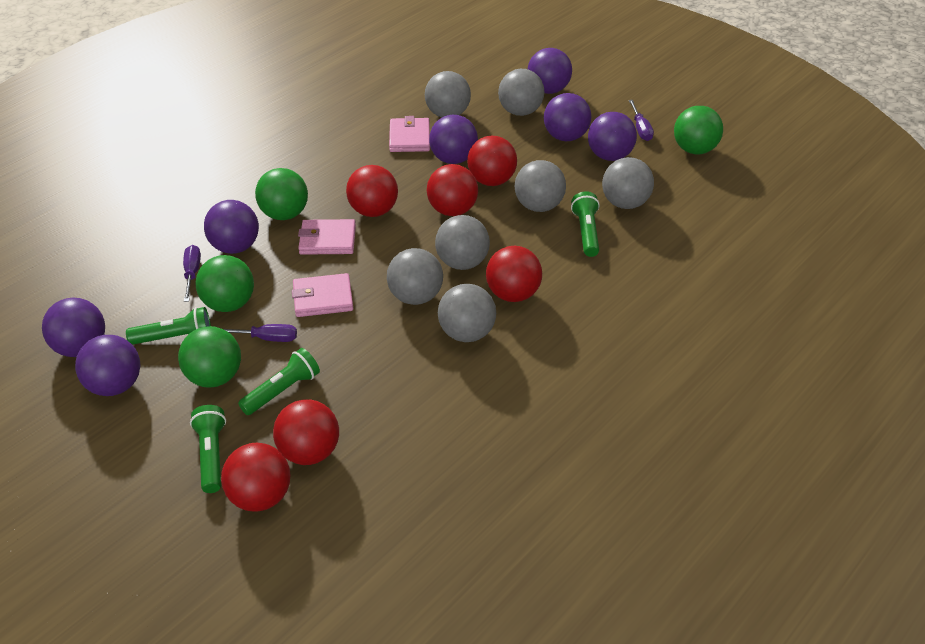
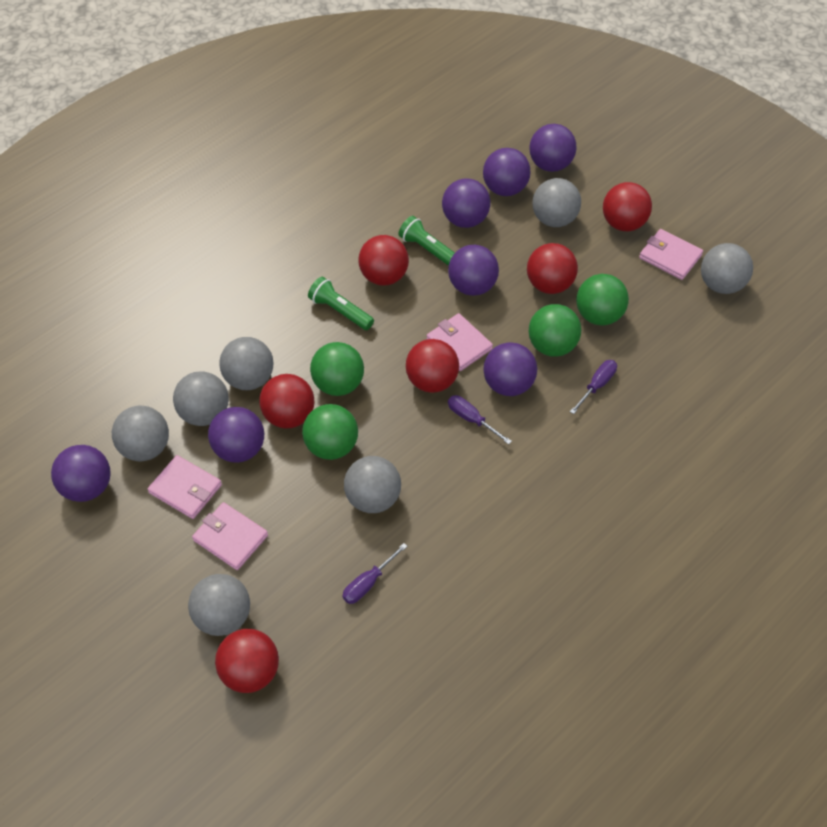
green flashlight: 4 -> 2
pink wallet: 3 -> 4

